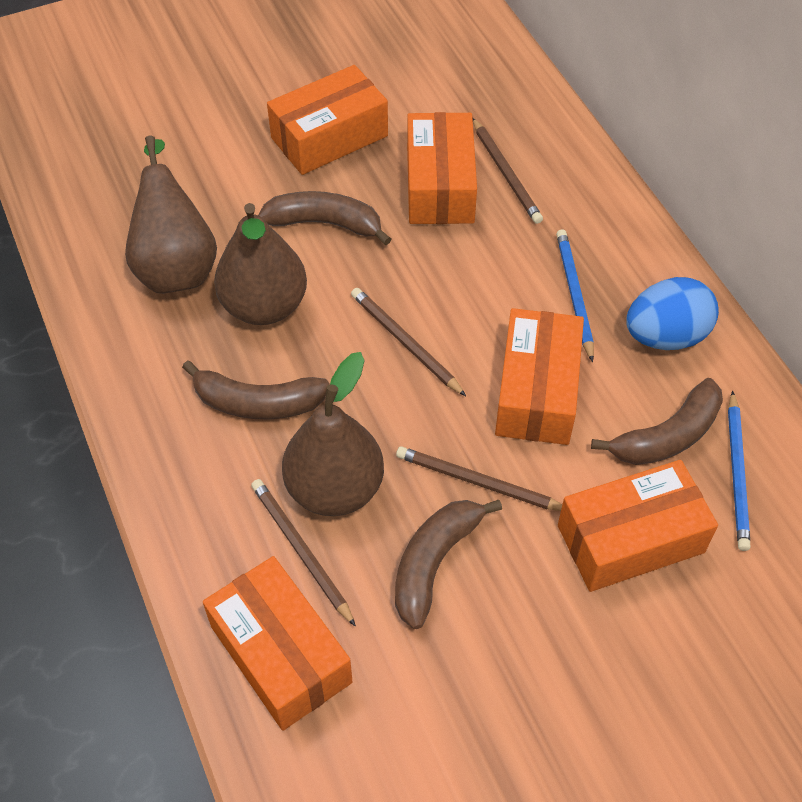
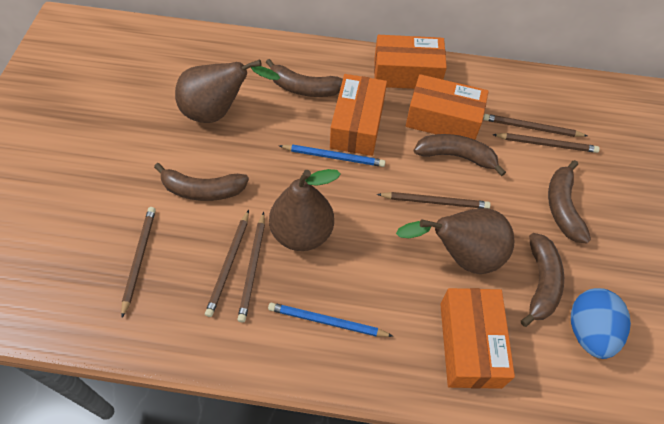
brown banana: 4 -> 5
brown pencil: 4 -> 6
orange box: 5 -> 4

